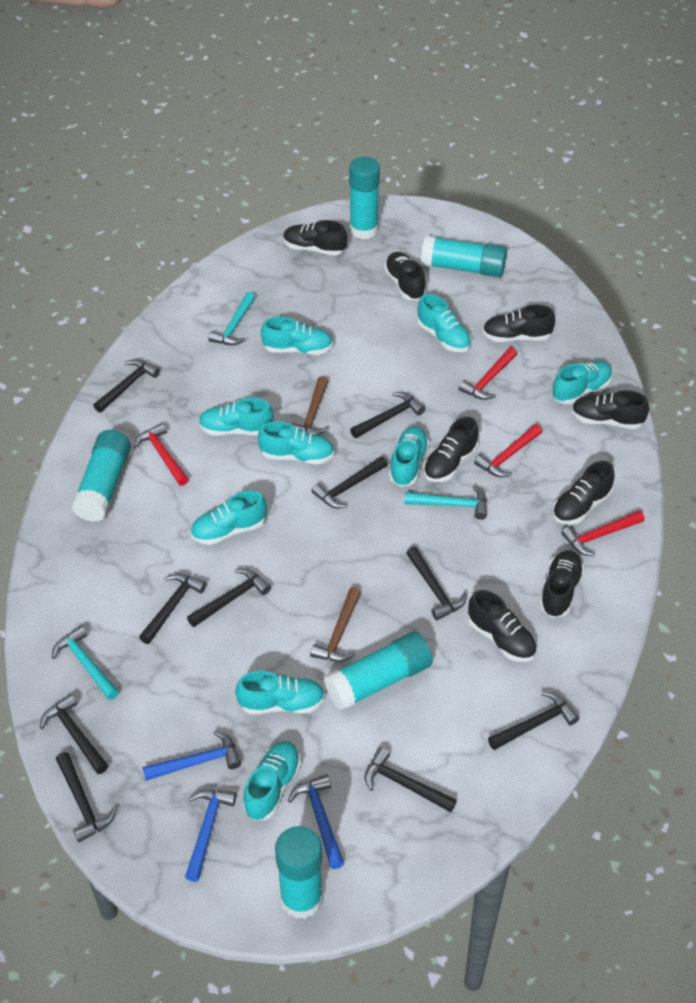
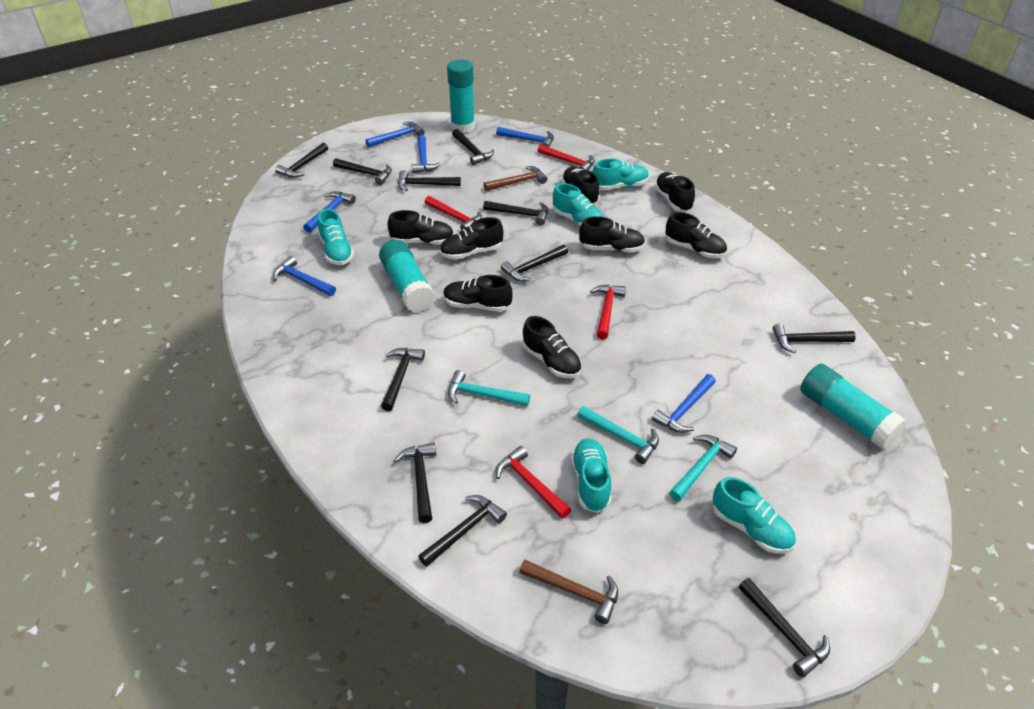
black hammer: 10 -> 11
blue hammer: 3 -> 6
turquoise glue stick: 5 -> 3
turquoise shoe: 9 -> 5

